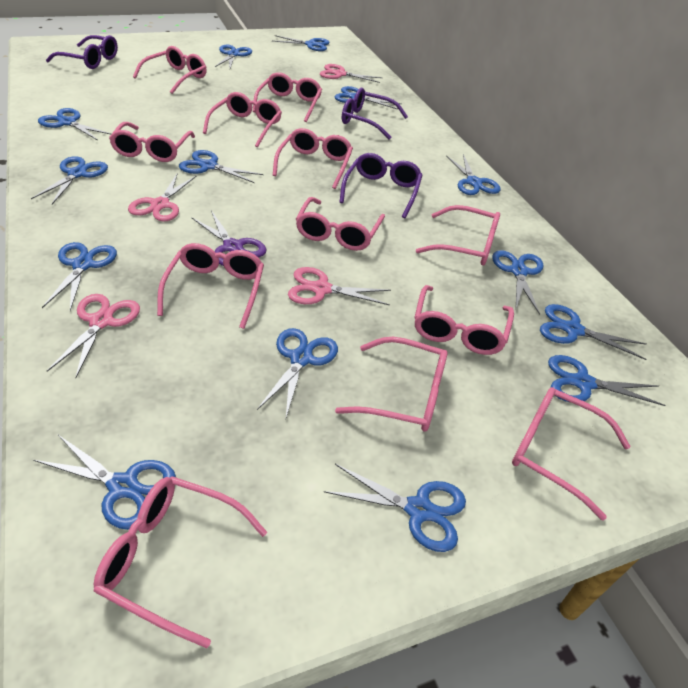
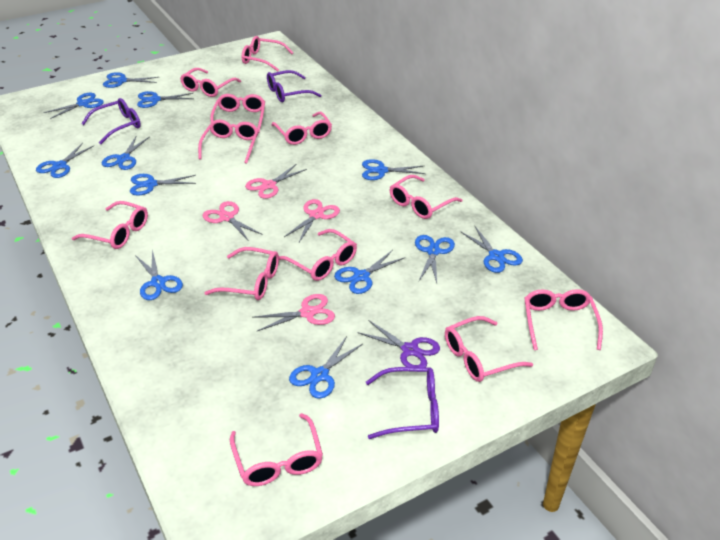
blue scissors: 14 -> 12

